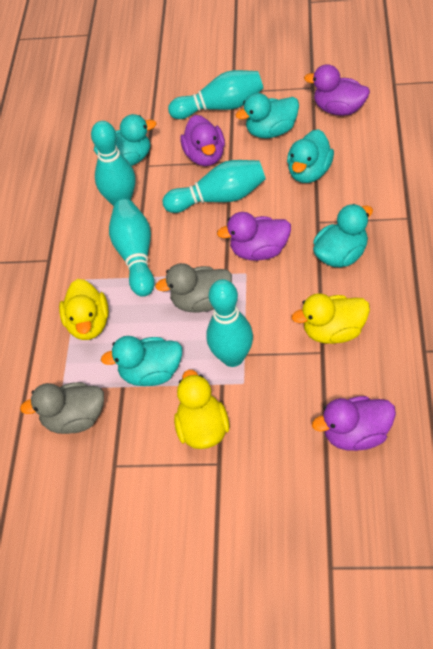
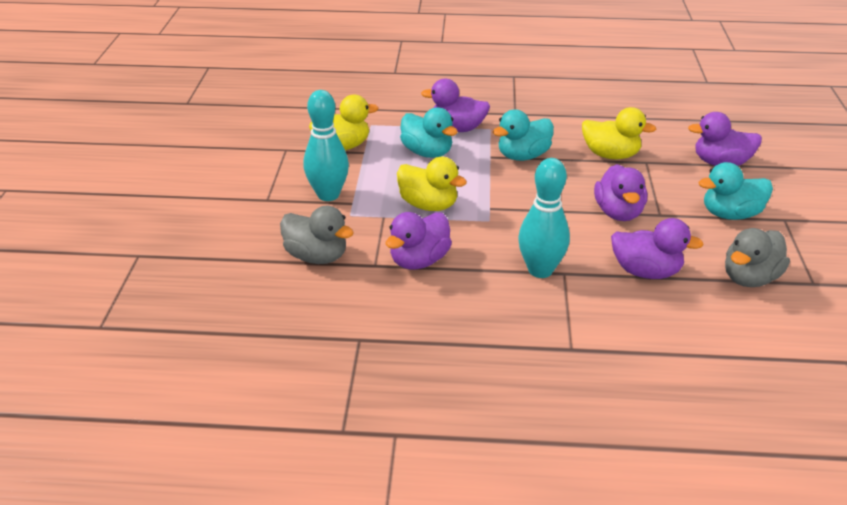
purple duck: 4 -> 5
turquoise bowling pin: 5 -> 2
turquoise duck: 5 -> 3

